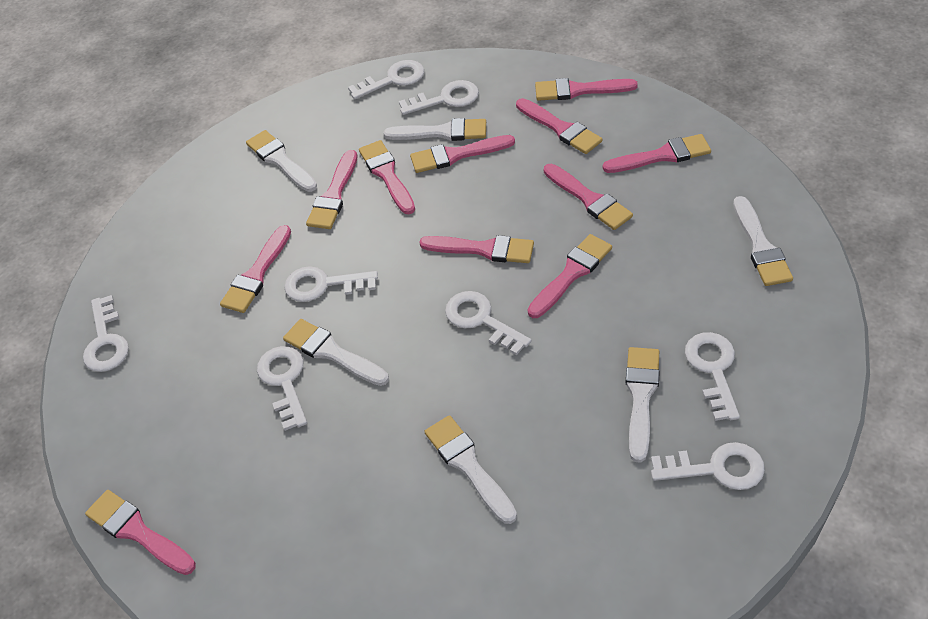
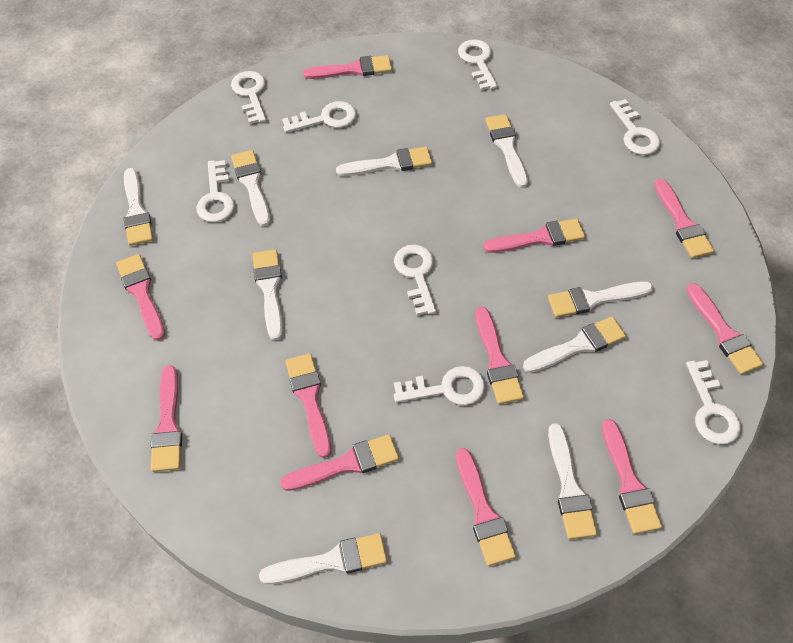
white brush: 6 -> 9

